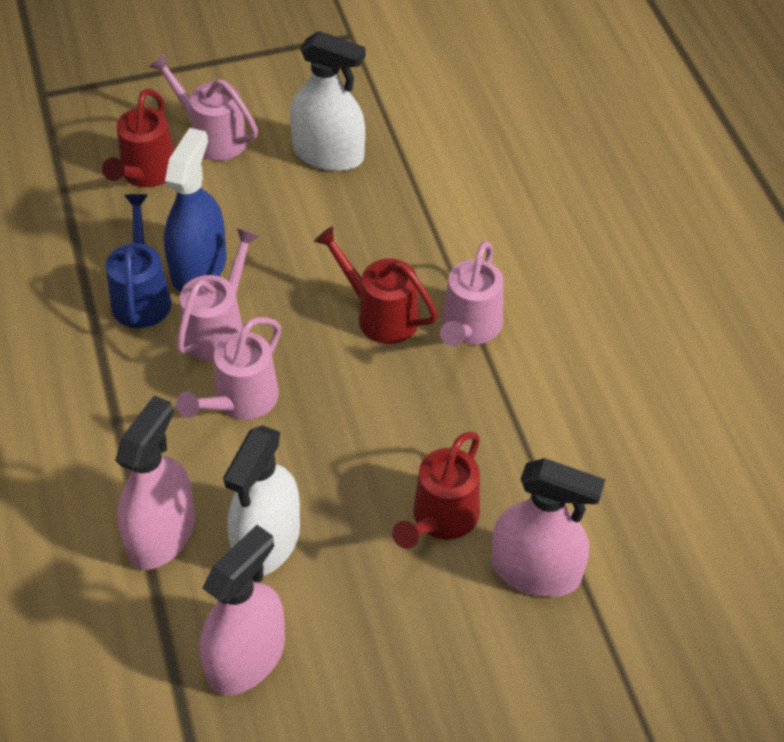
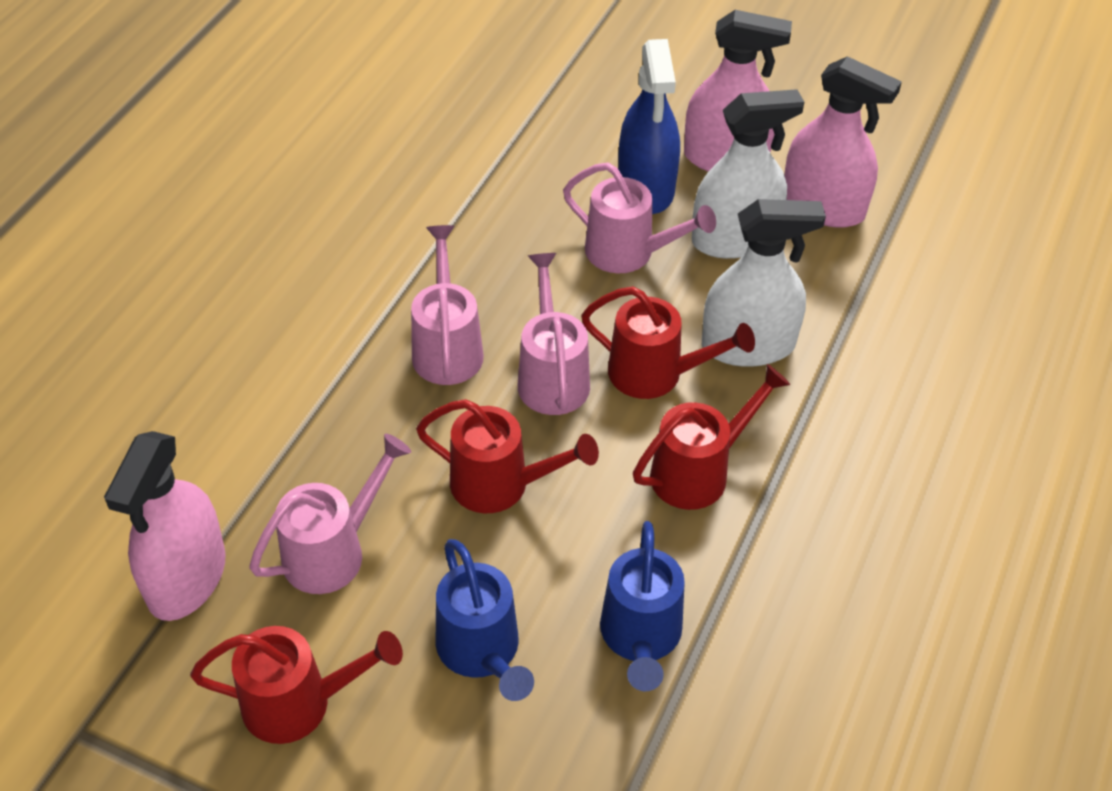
blue watering can: 1 -> 2
red watering can: 3 -> 4

